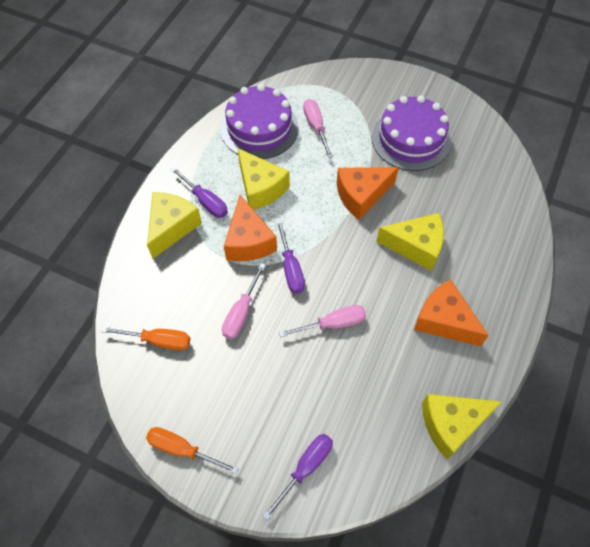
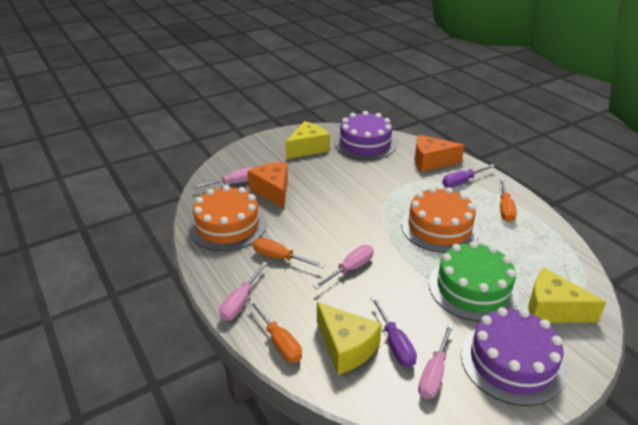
green cake: 0 -> 1
orange cake: 0 -> 2
orange cheese: 3 -> 2
orange screwdriver: 2 -> 3
pink screwdriver: 3 -> 4
purple screwdriver: 3 -> 2
yellow cheese: 4 -> 3

